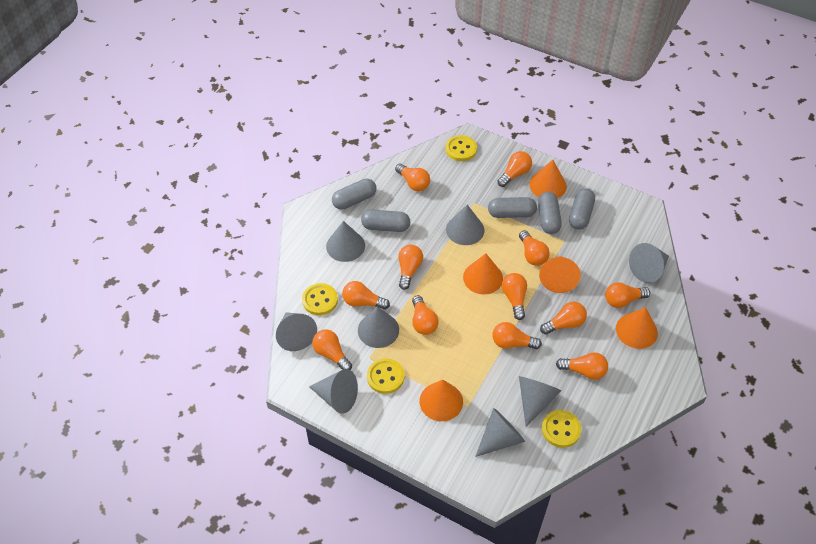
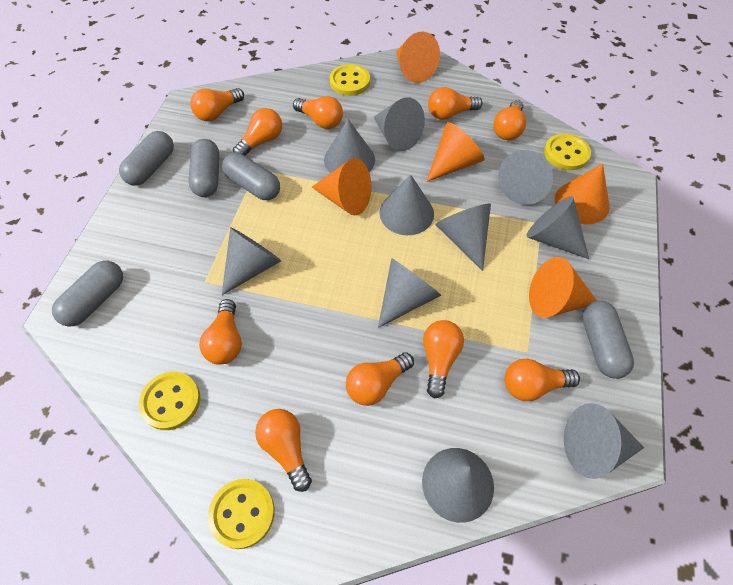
grey cone: 8 -> 10
orange light bulb: 12 -> 10

